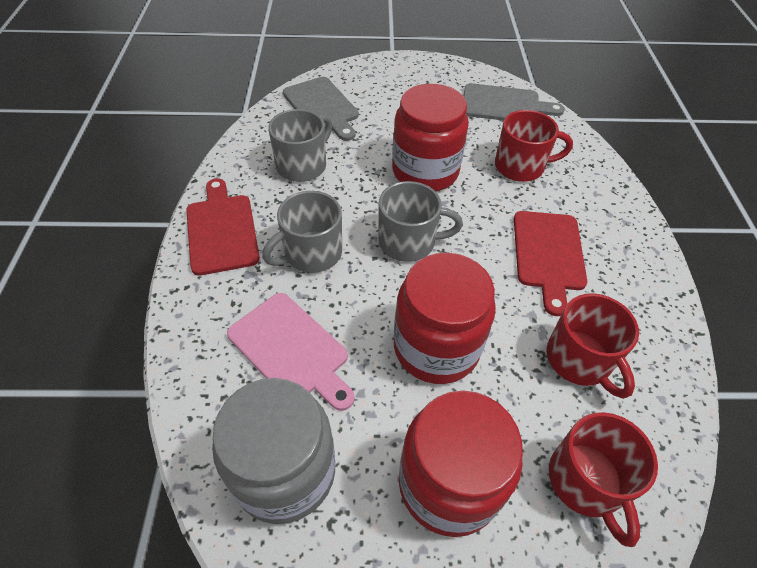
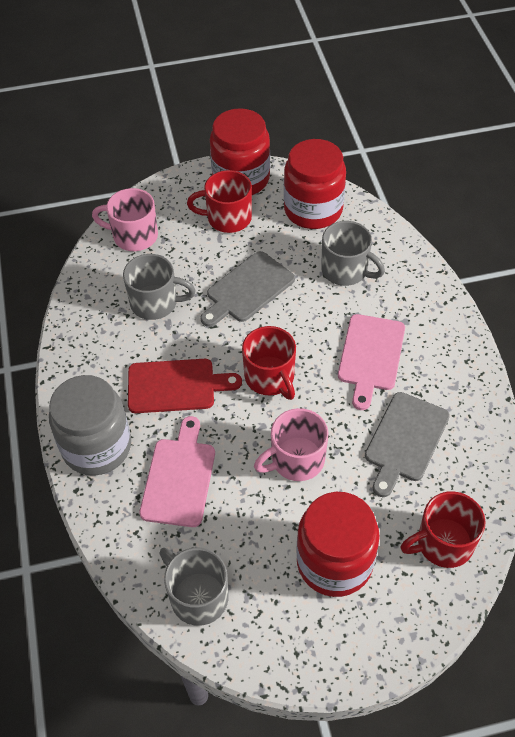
pink cutting board: 1 -> 2
pink mug: 0 -> 2
red cutting board: 2 -> 1

